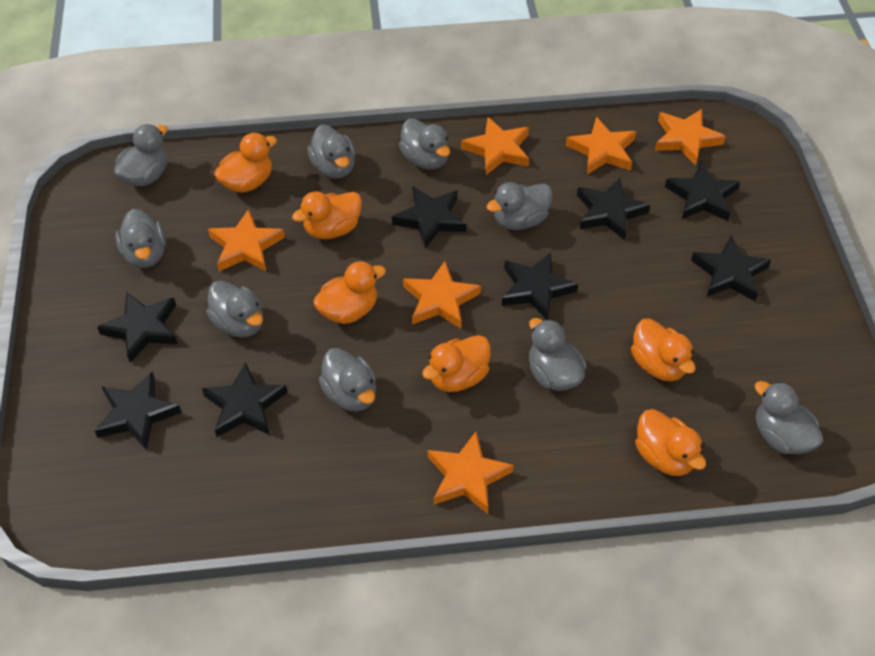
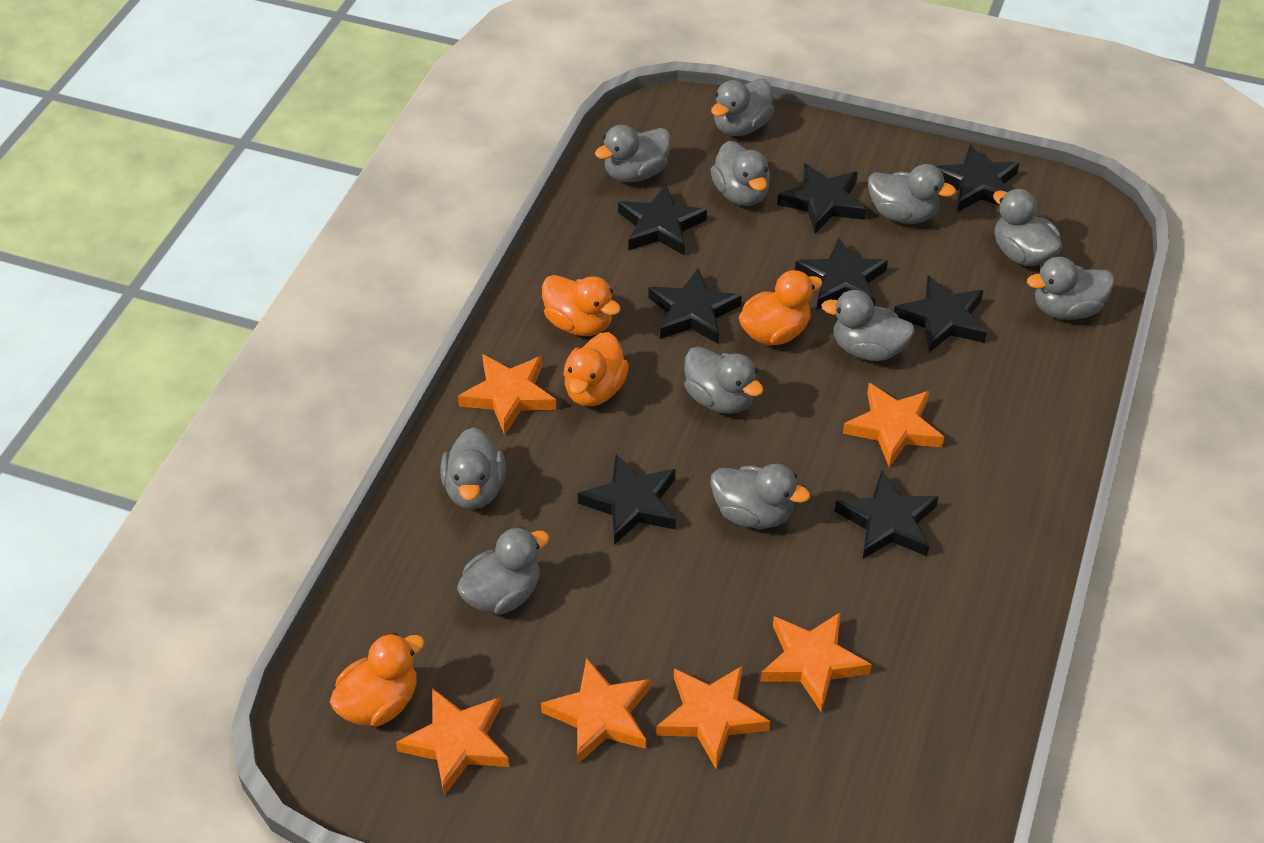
grey duck: 9 -> 11
orange duck: 6 -> 4

